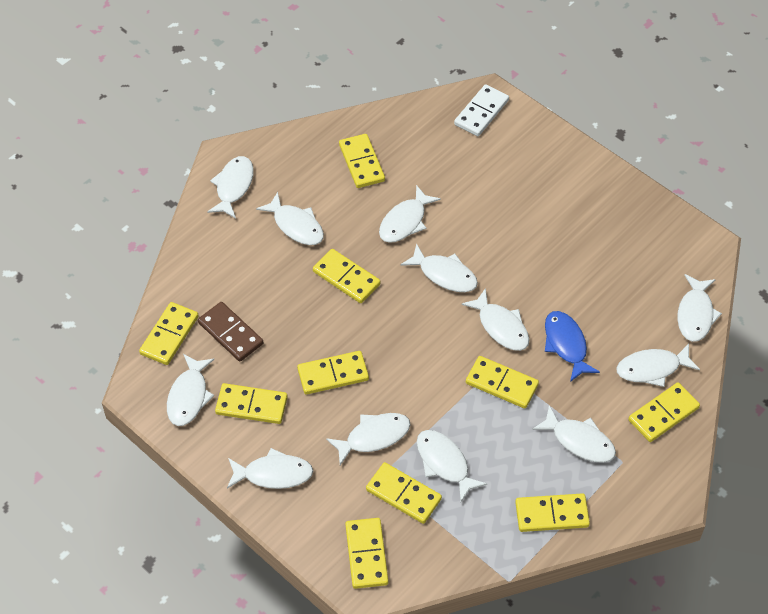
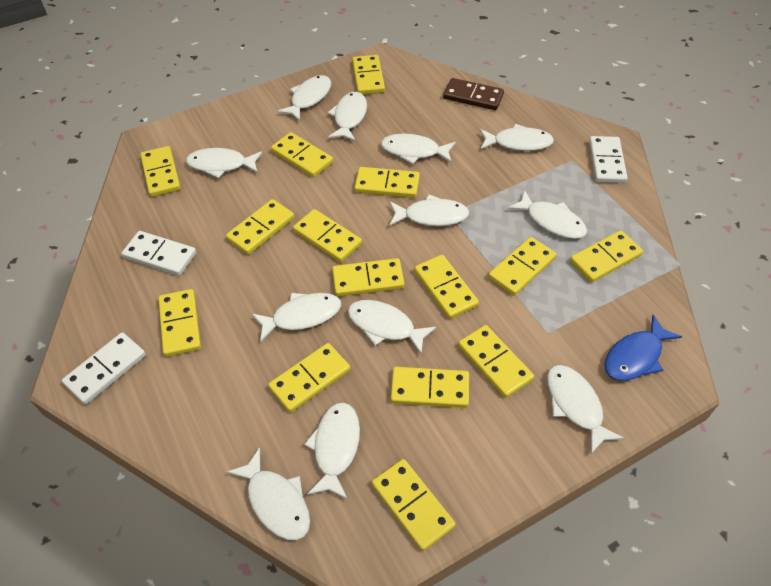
white domino: 1 -> 3
yellow domino: 10 -> 15

